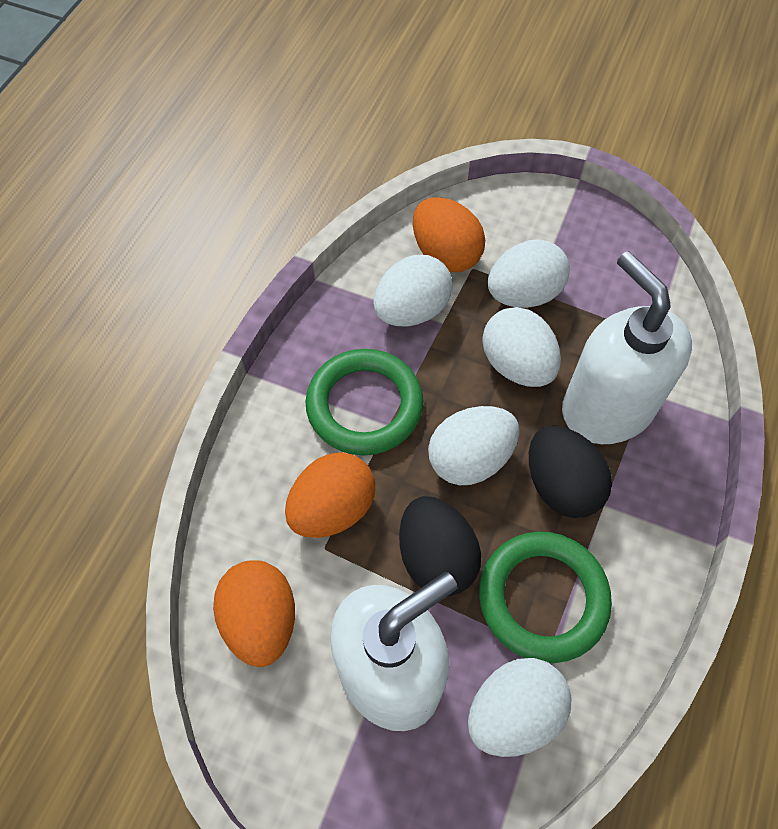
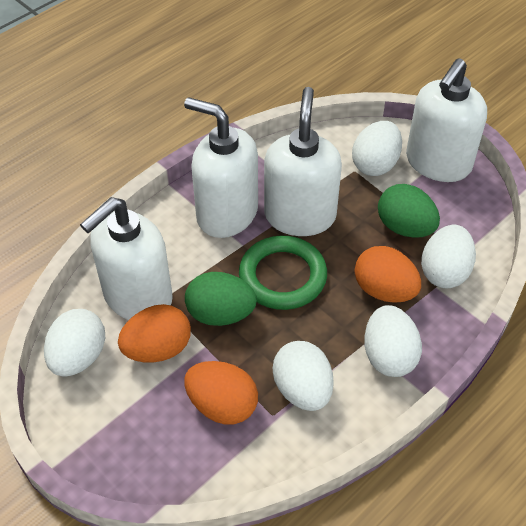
black egg: 2 -> 0
green egg: 0 -> 2
green ring: 2 -> 1
white soap dispenser: 2 -> 4

